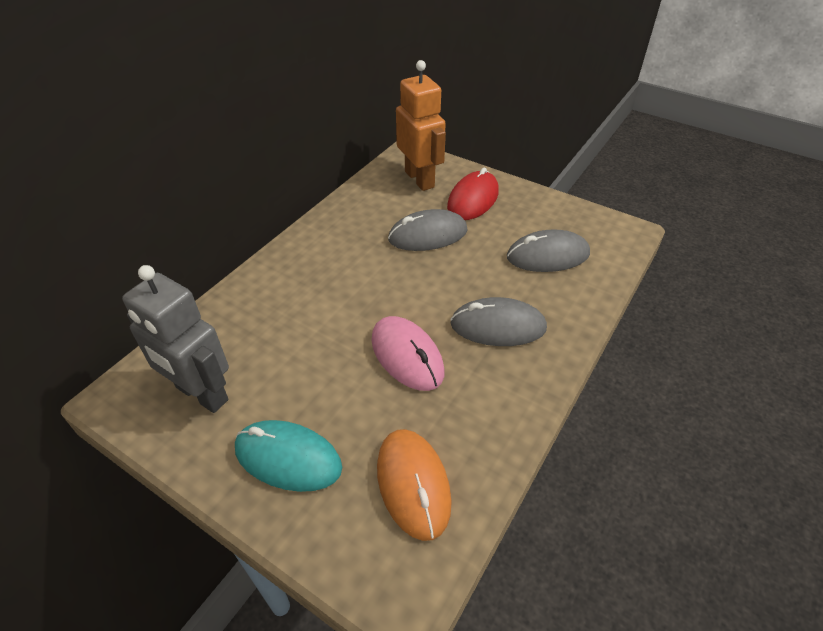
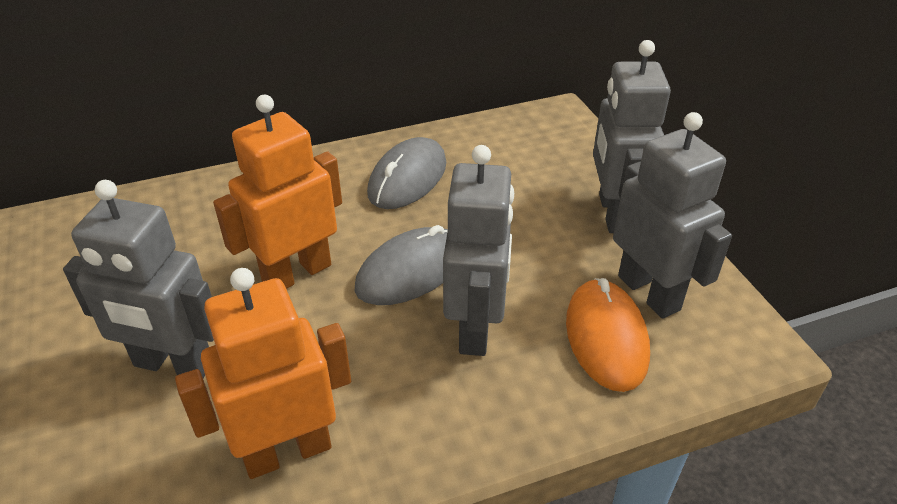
grey mouse: 3 -> 2
grey robot: 1 -> 4
orange robot: 1 -> 2
pink mouse: 1 -> 0
red mouse: 1 -> 0
turquoise mouse: 1 -> 0

